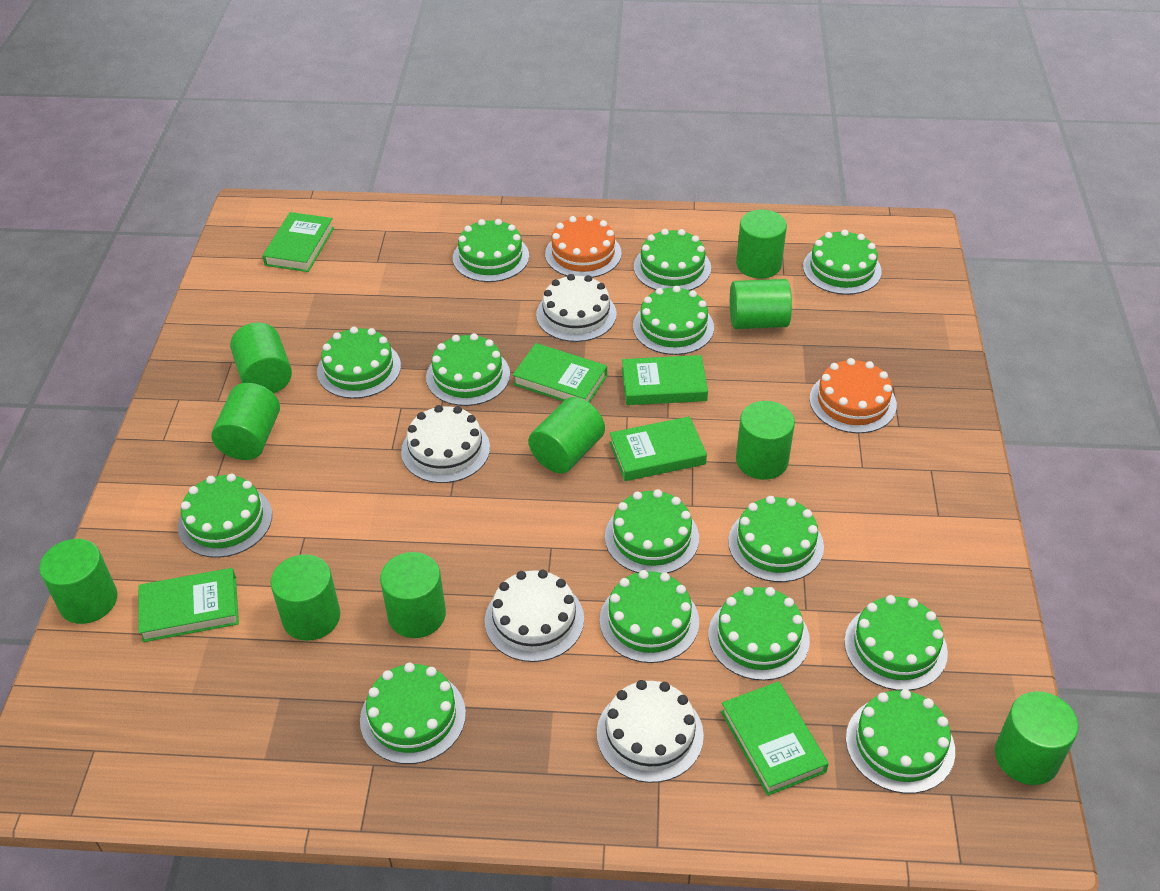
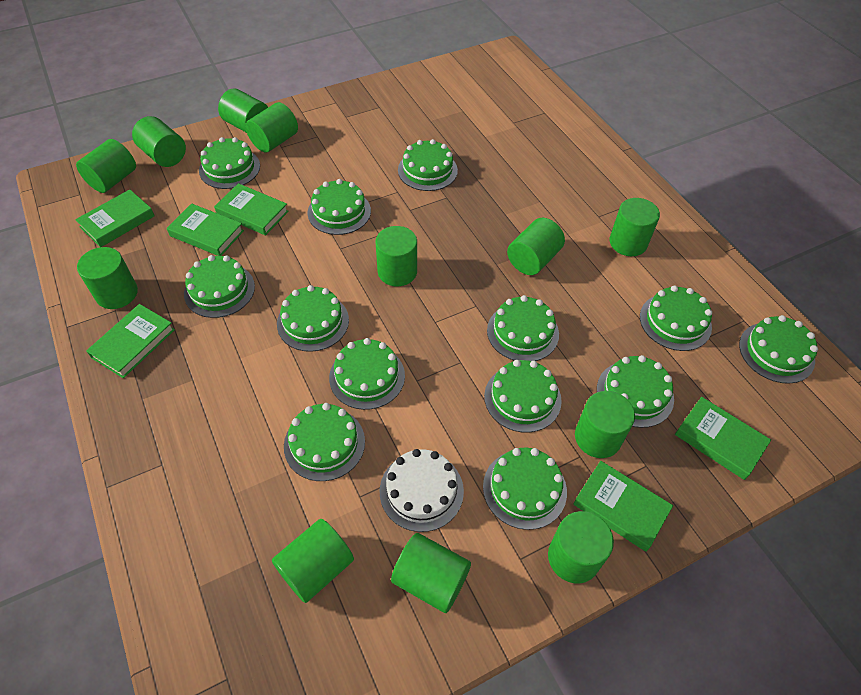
green cake: 14 -> 13
green cylinder: 10 -> 12
orange cake: 2 -> 0
white cake: 4 -> 1

